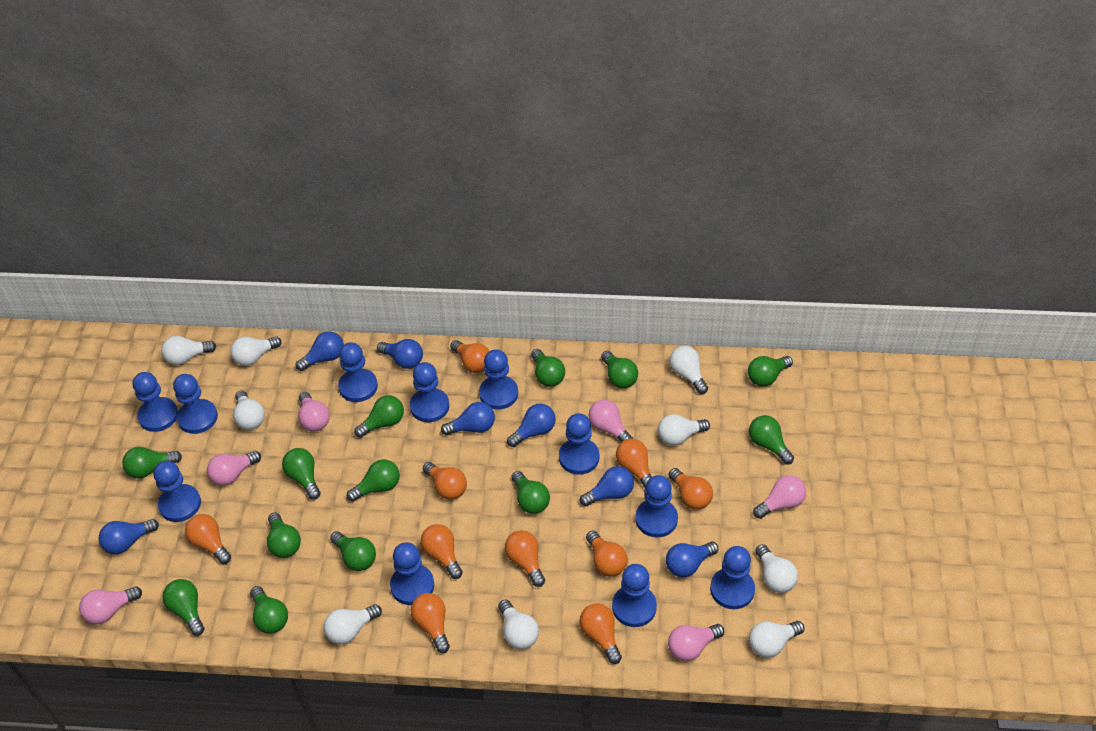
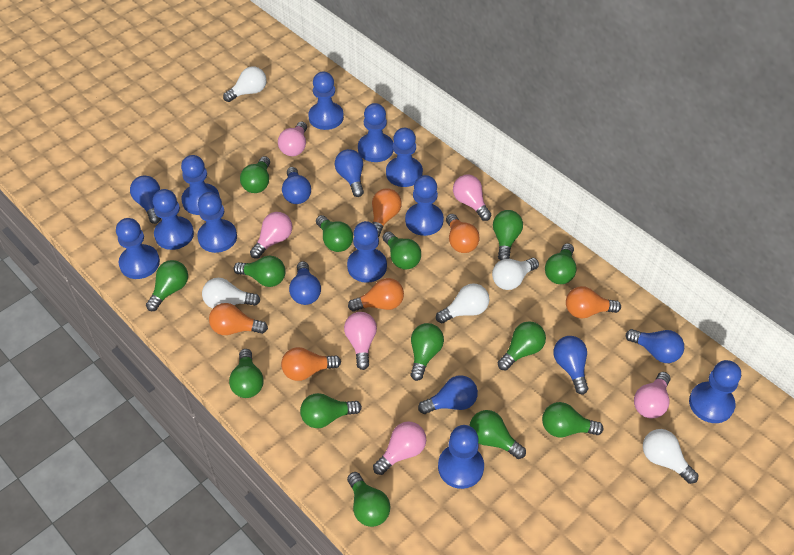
green light bulb: 13 -> 14
orange light bulb: 10 -> 6
white light bulb: 9 -> 5

